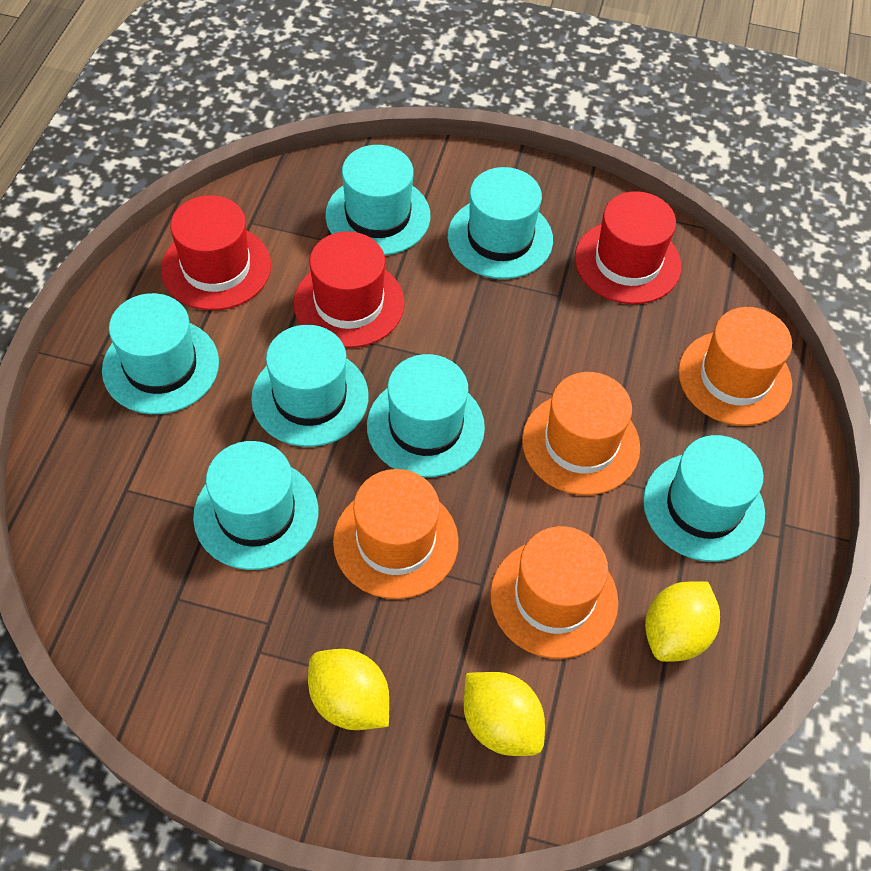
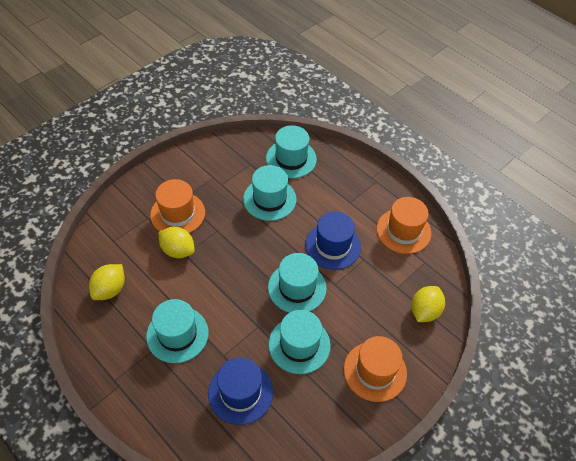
blue hat: 0 -> 2
orange hat: 4 -> 3
red hat: 3 -> 0
turquoise hat: 7 -> 5

